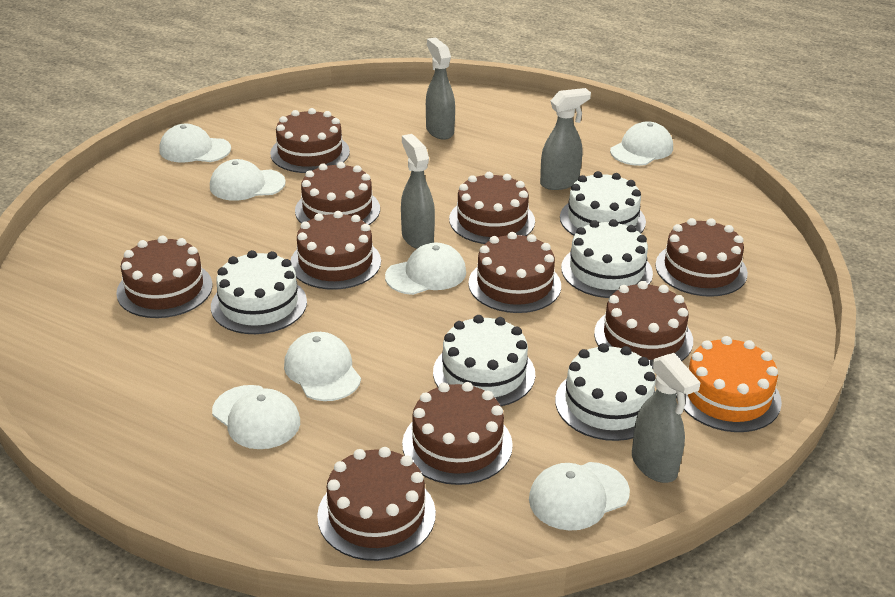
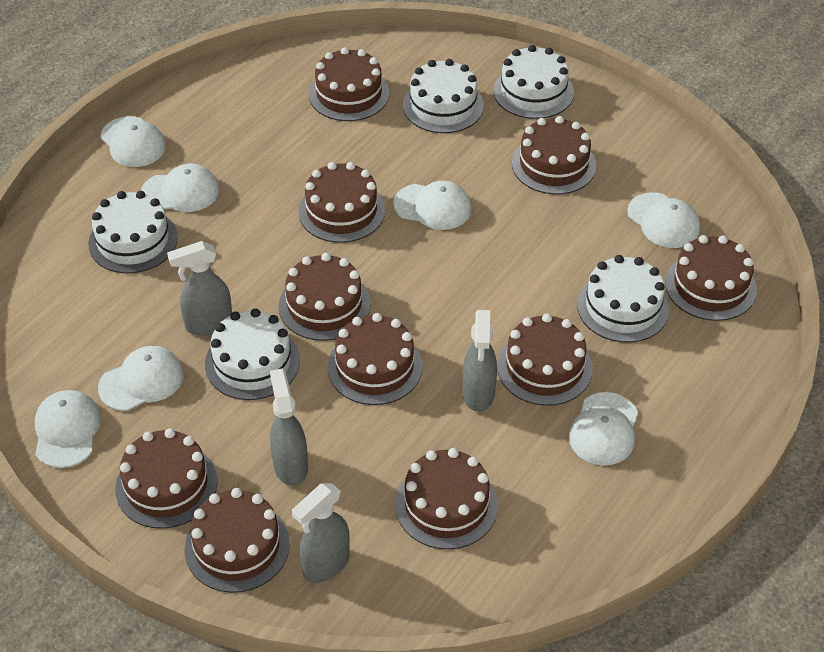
orange cake: 1 -> 0

